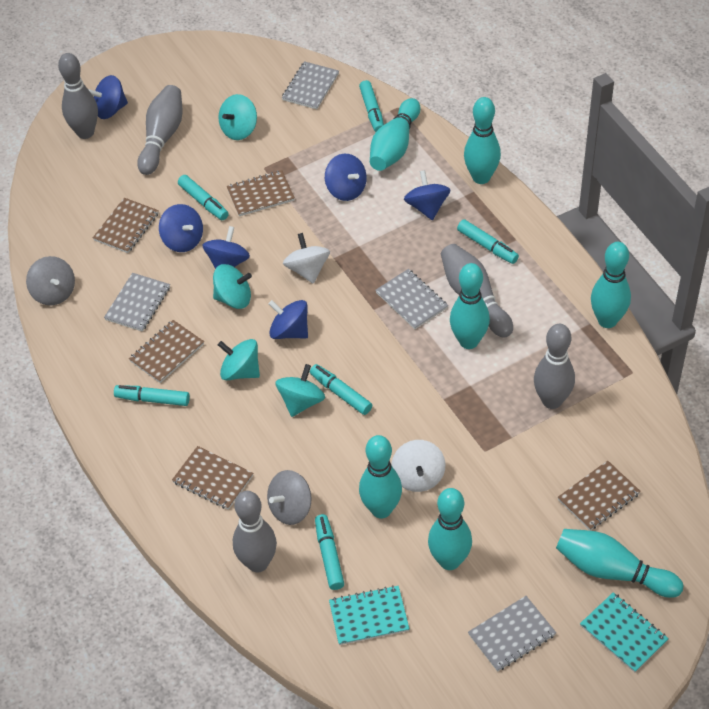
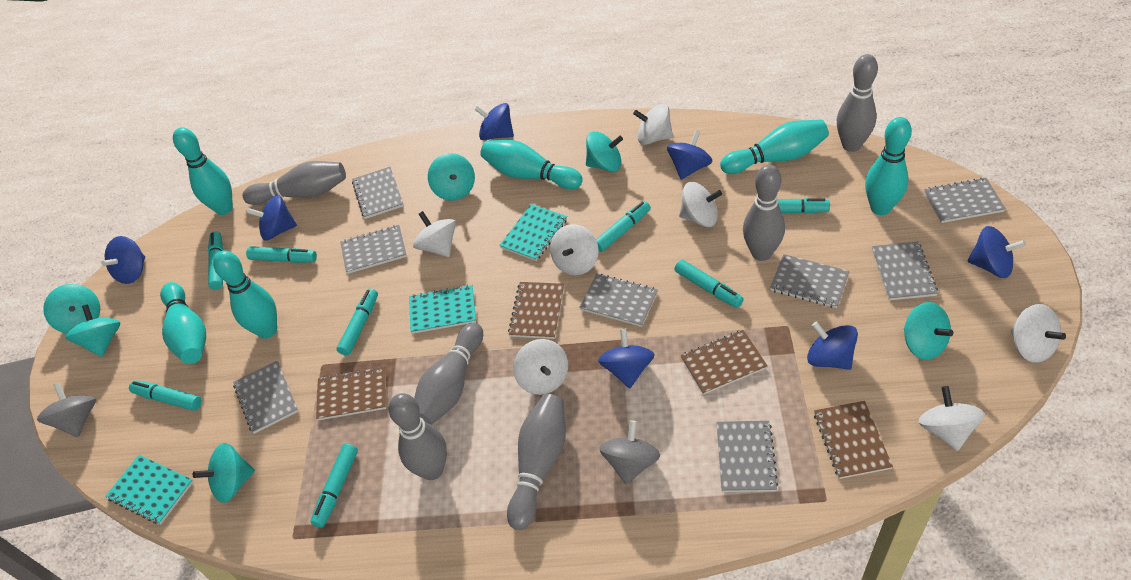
blue spinning top: 6 -> 7
brown notebook: 5 -> 4
grey bowling pin: 5 -> 6
grey notebook: 4 -> 8
turquoise bowling pin: 7 -> 6
turquoise marker: 6 -> 8
turquoise notebook: 2 -> 3
turquoise spinning top: 4 -> 6
white spinning top: 2 -> 7

